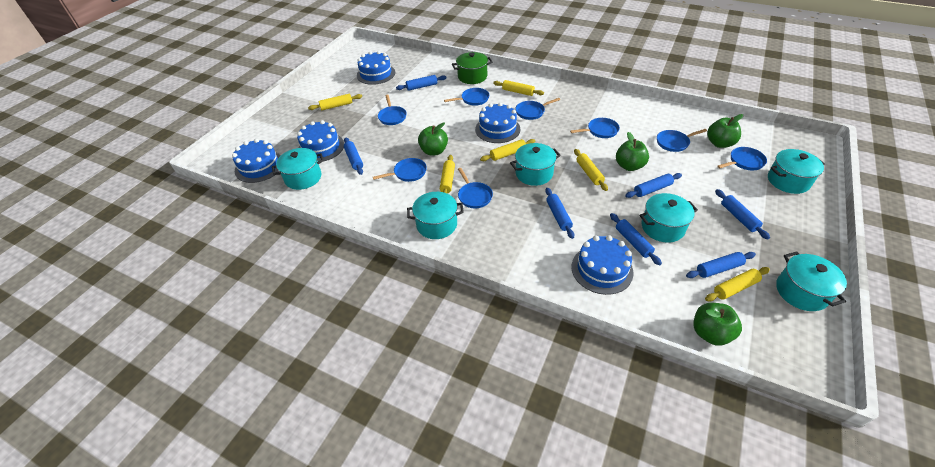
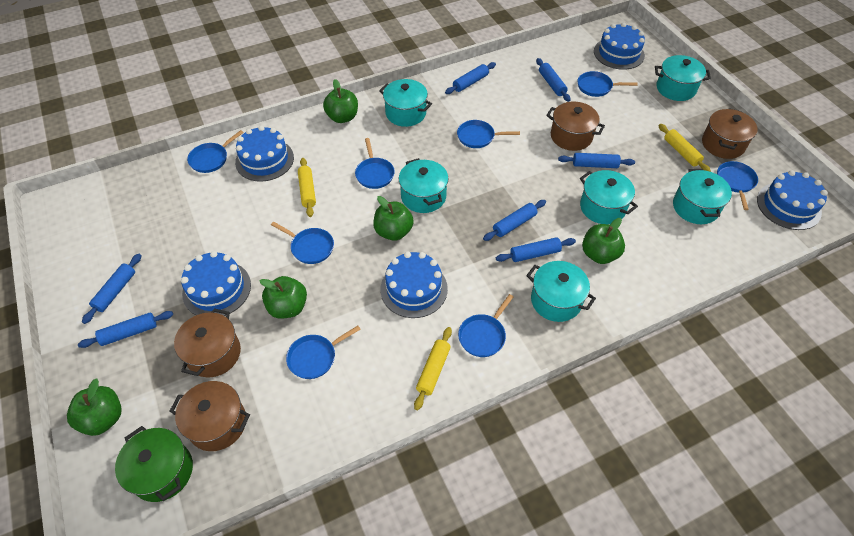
brown pot: 0 -> 4
green apple: 4 -> 5
yellow rolling pin: 6 -> 3

